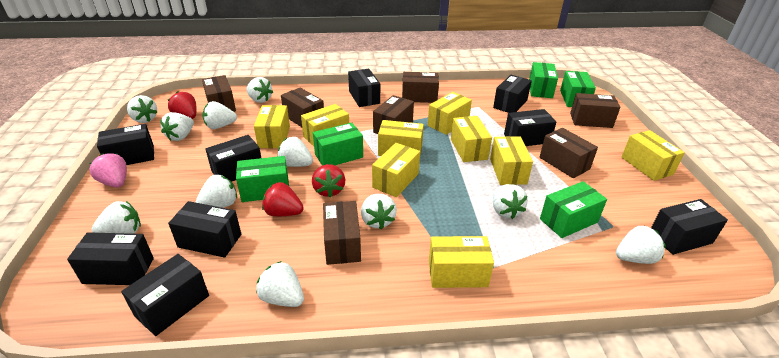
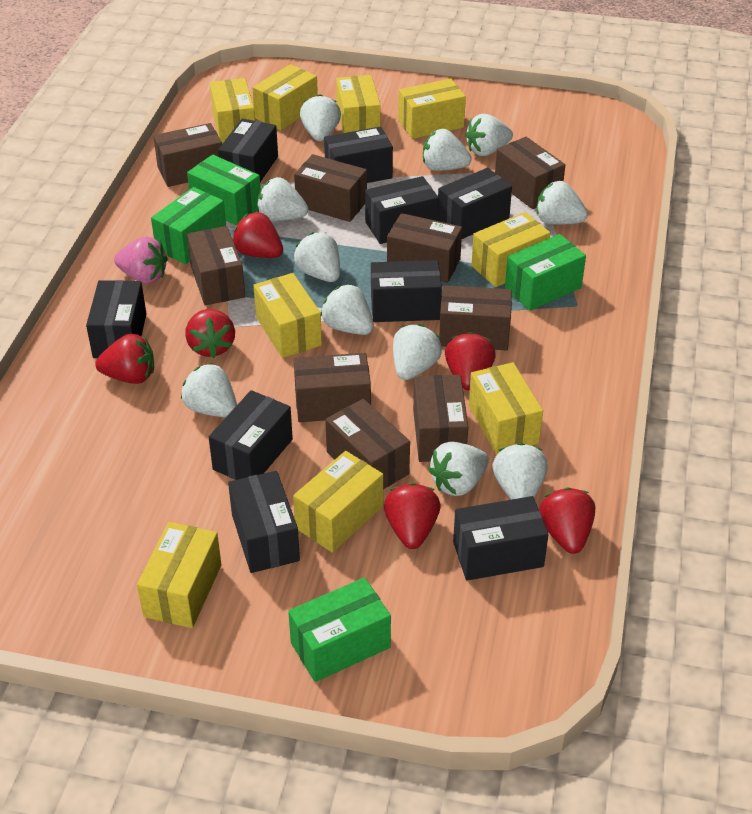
brown box: 7 -> 9
green box: 5 -> 4
red strawberry: 3 -> 6

